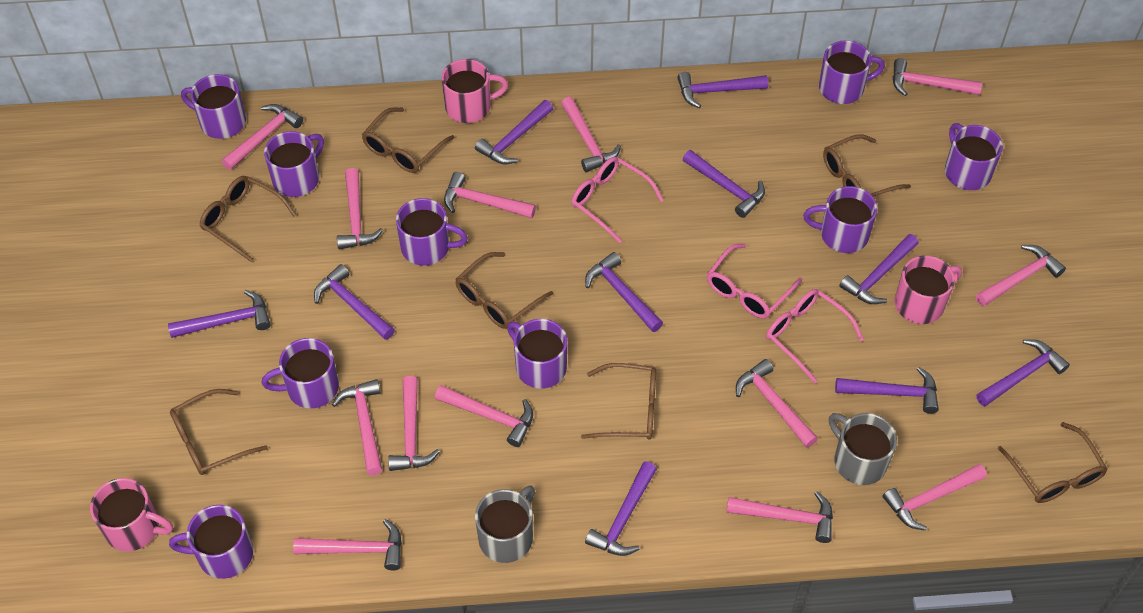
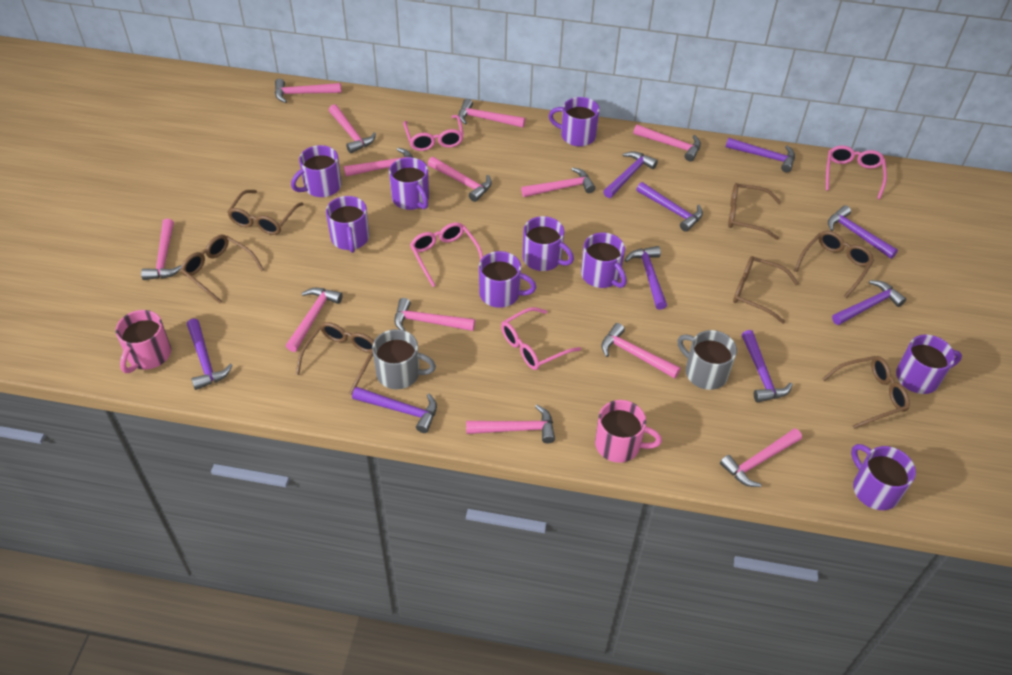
pink glasses: 3 -> 4
pink mug: 3 -> 2
purple hammer: 10 -> 9

